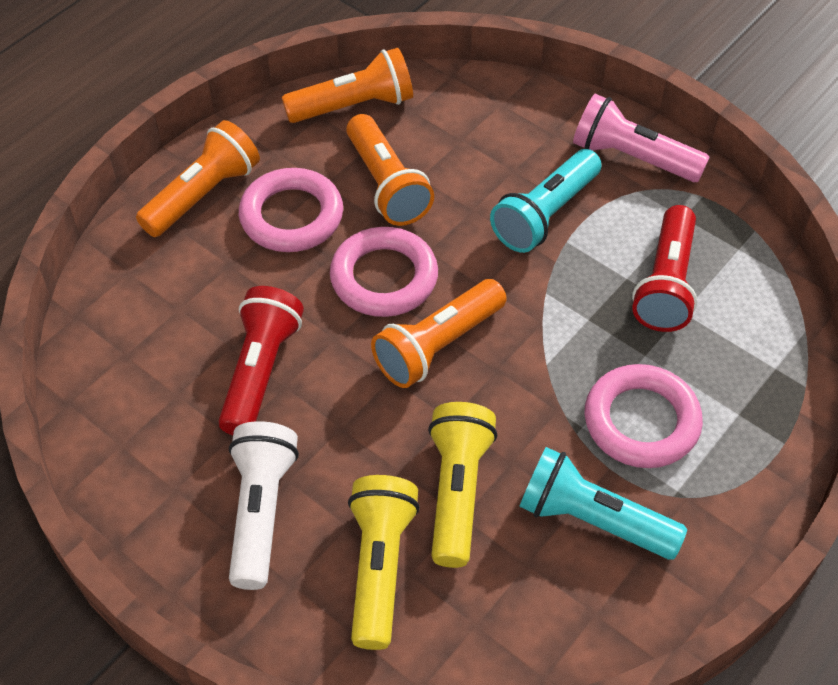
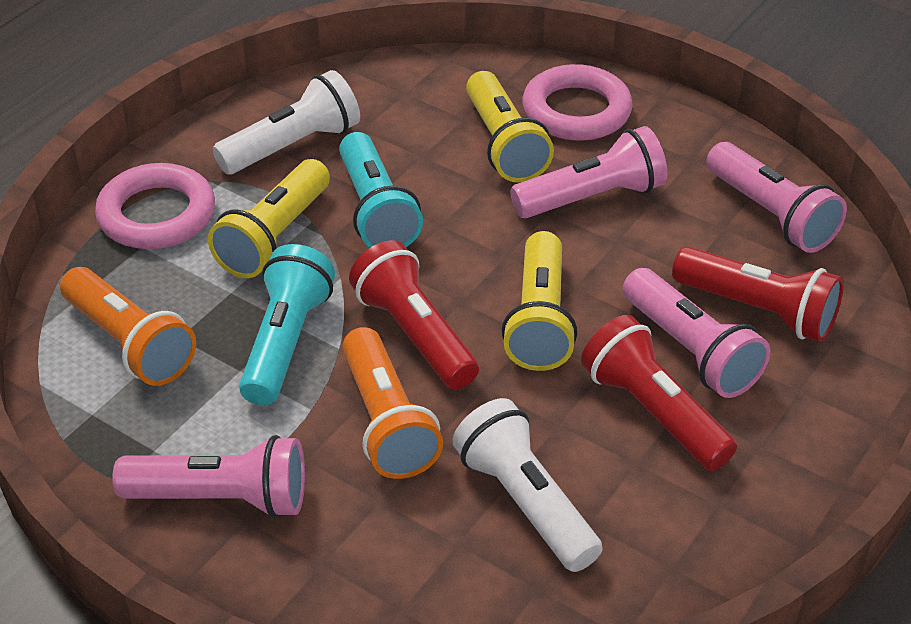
orange flashlight: 4 -> 2
pink flashlight: 1 -> 4
pink ring: 3 -> 2
red flashlight: 2 -> 3
white flashlight: 1 -> 2
yellow flashlight: 2 -> 3

